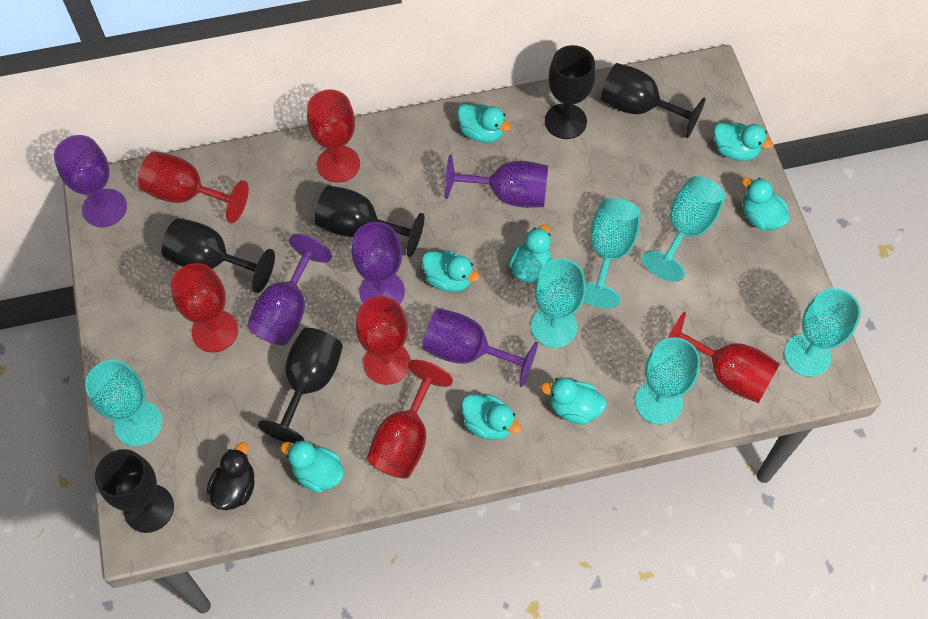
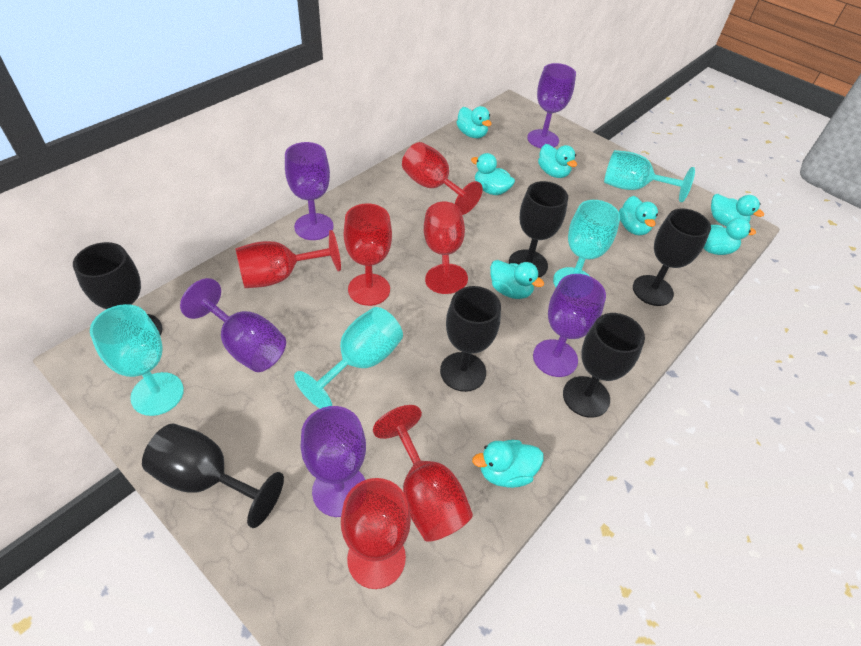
black duck: 1 -> 0
turquoise goblet: 6 -> 4

